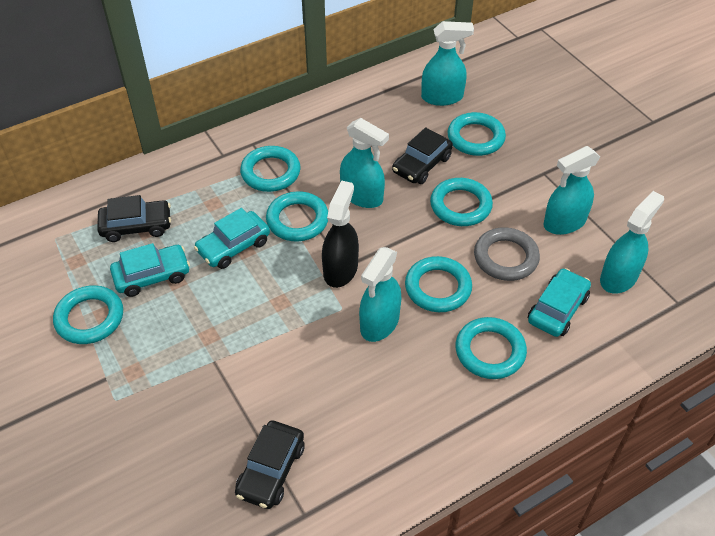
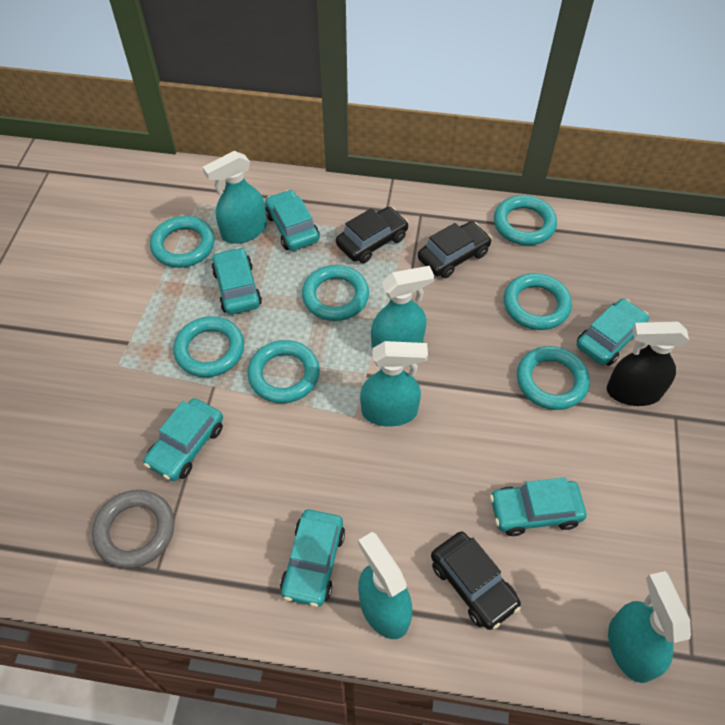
turquoise car: 3 -> 6

